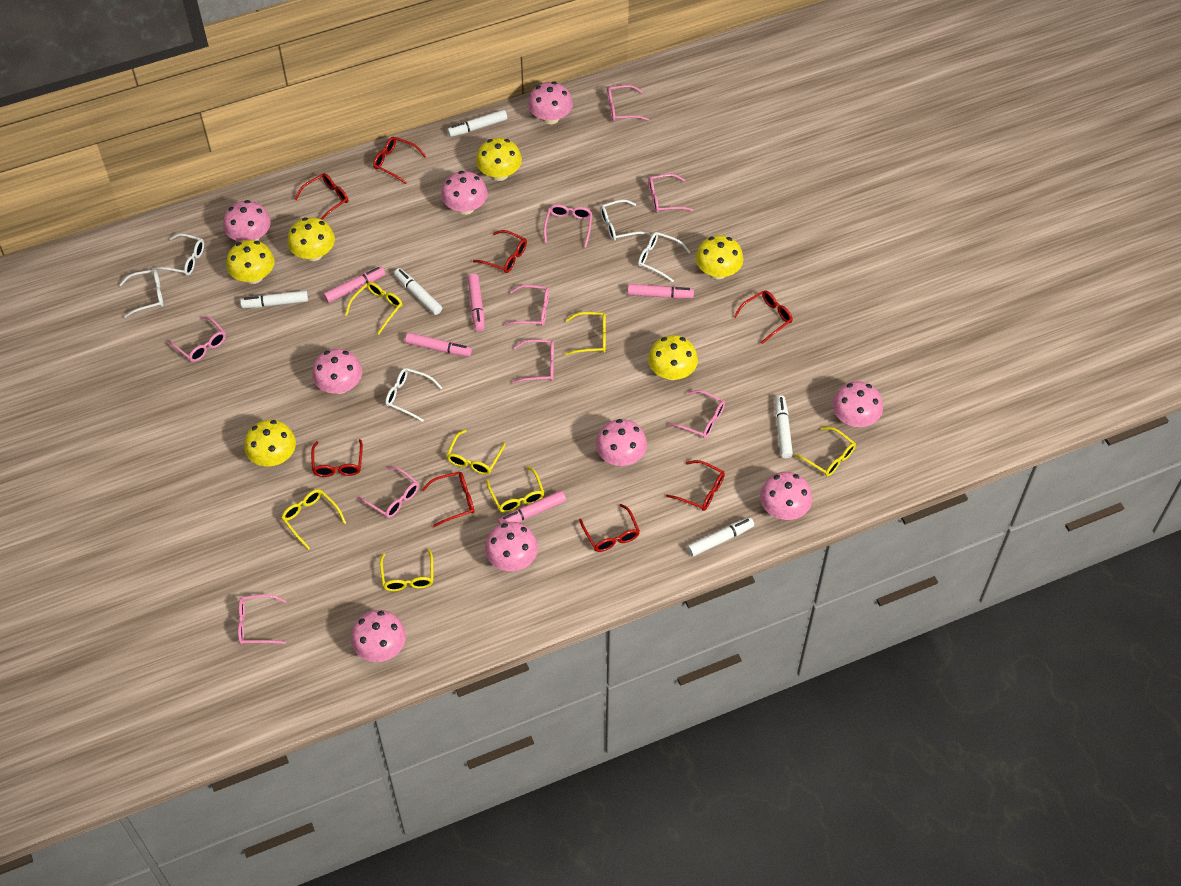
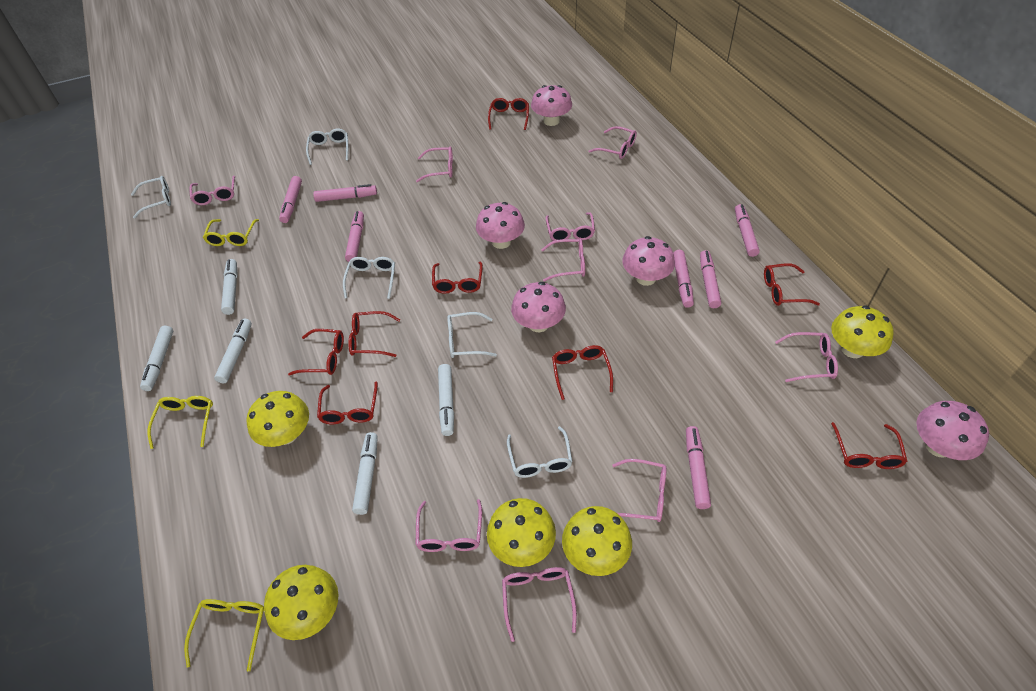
pink marker: 5 -> 7
pink mushroom: 9 -> 5
yellow glasses: 7 -> 3
yellow mushroom: 6 -> 5

